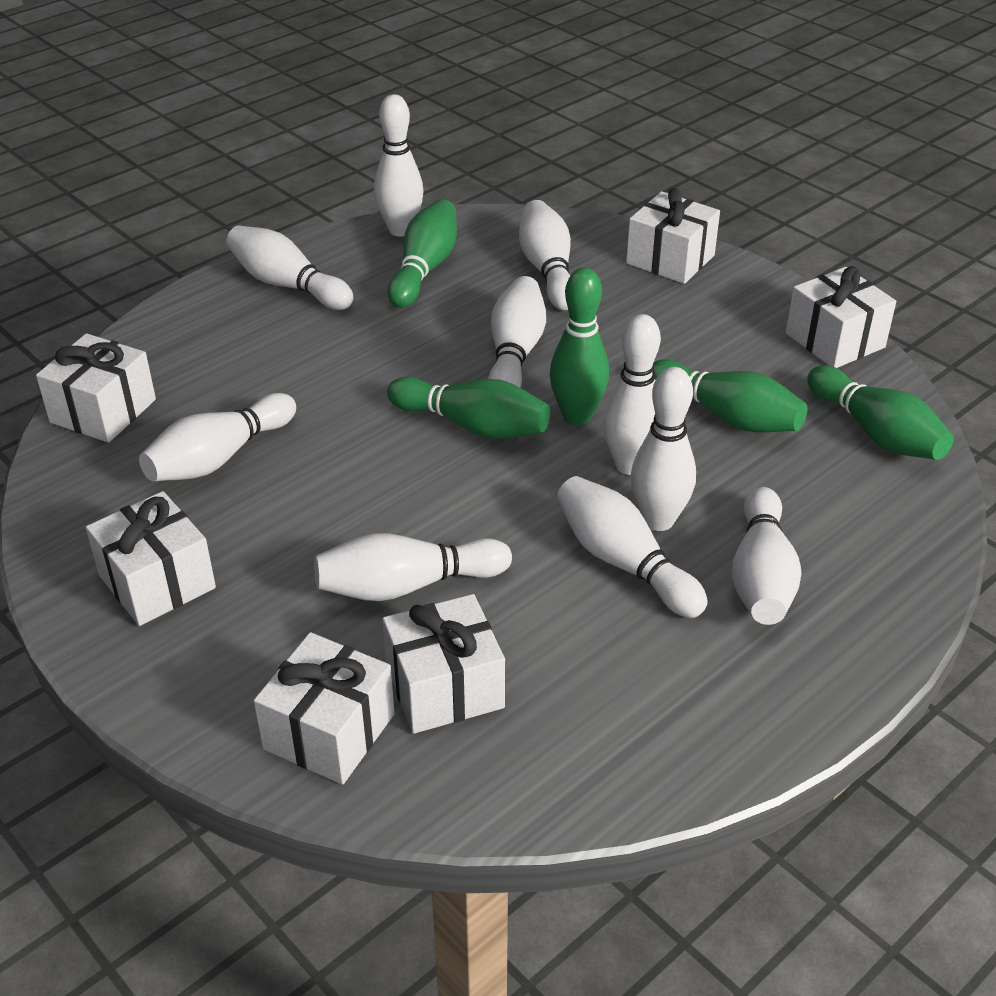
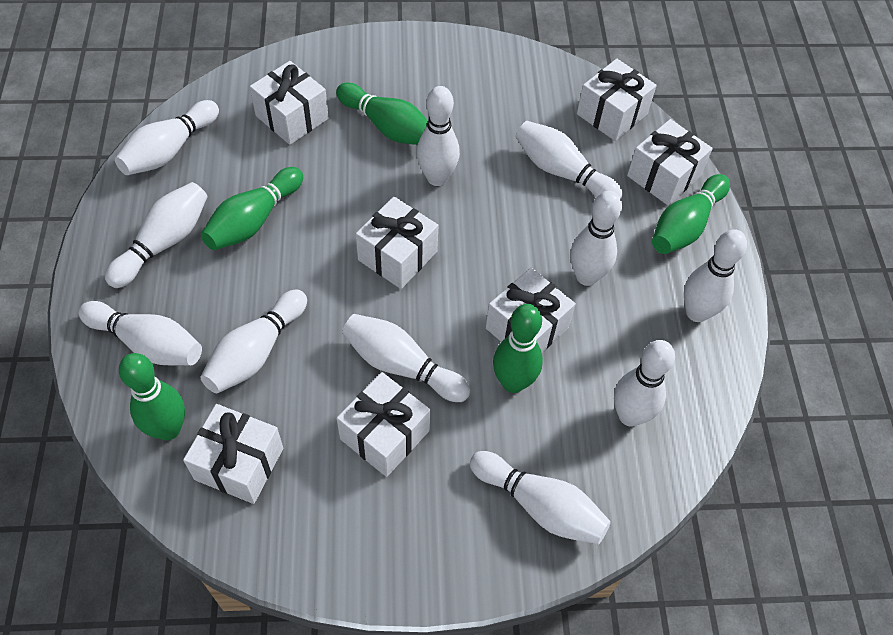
white bowling pin: 10 -> 11
white gift: 6 -> 7

